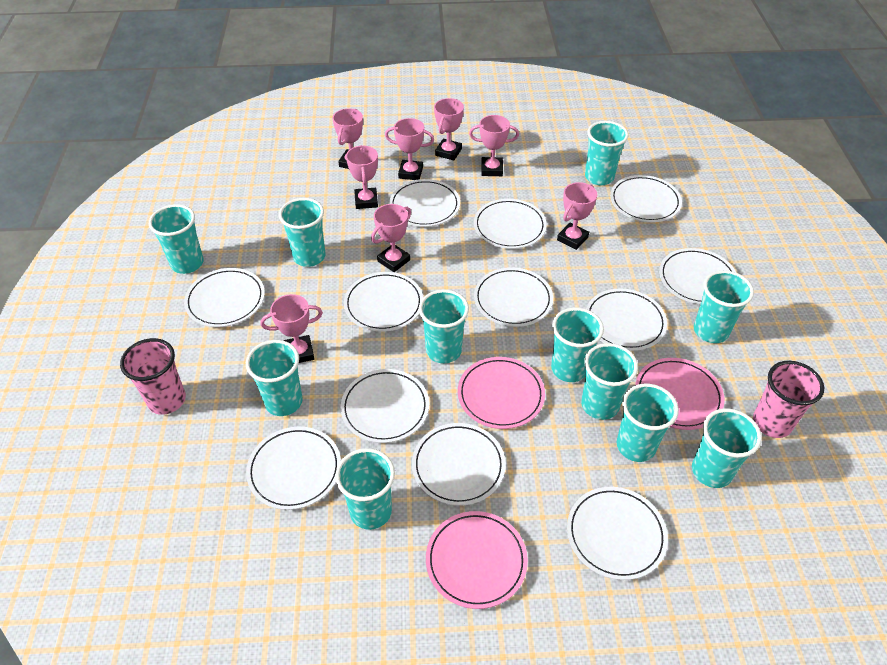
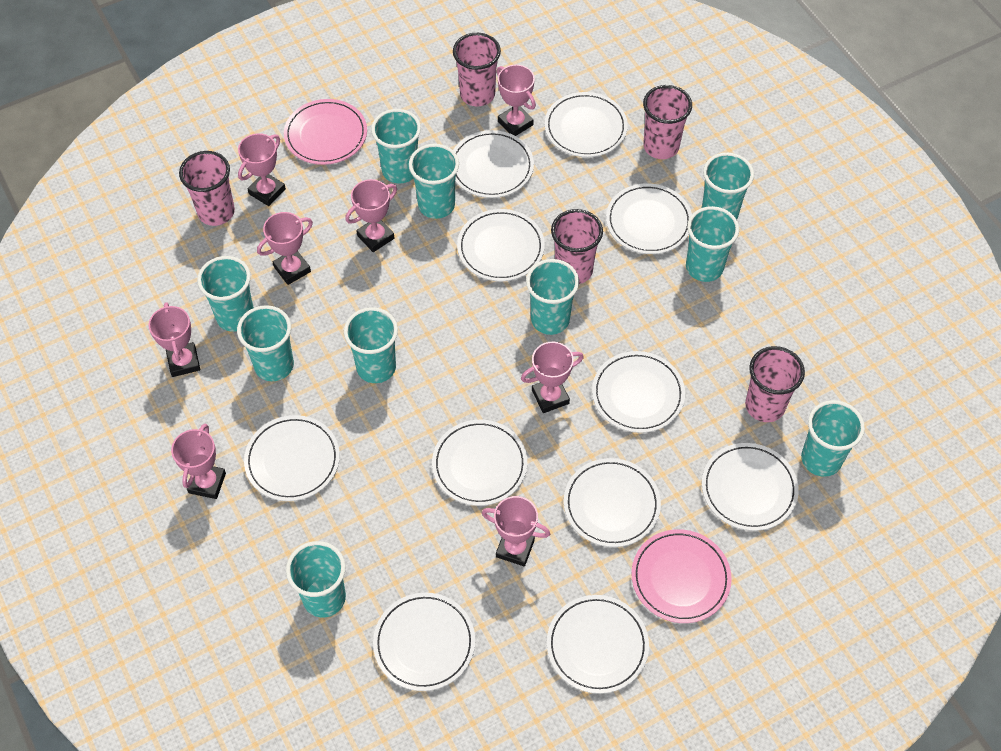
pink cup: 2 -> 5
pink plate: 3 -> 2
turquoise cup: 11 -> 10
white plate: 12 -> 11

